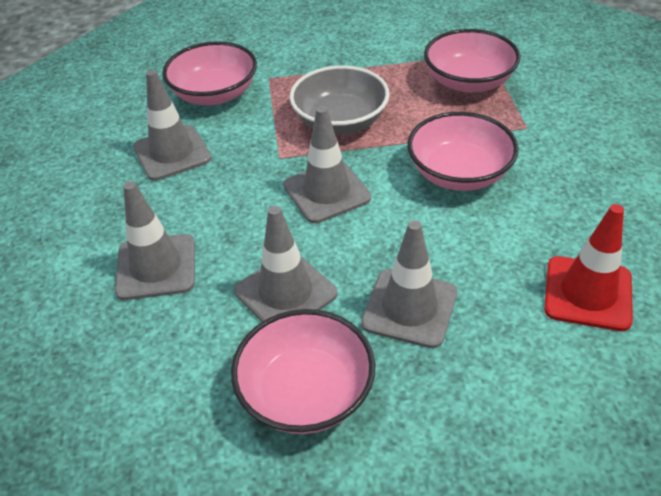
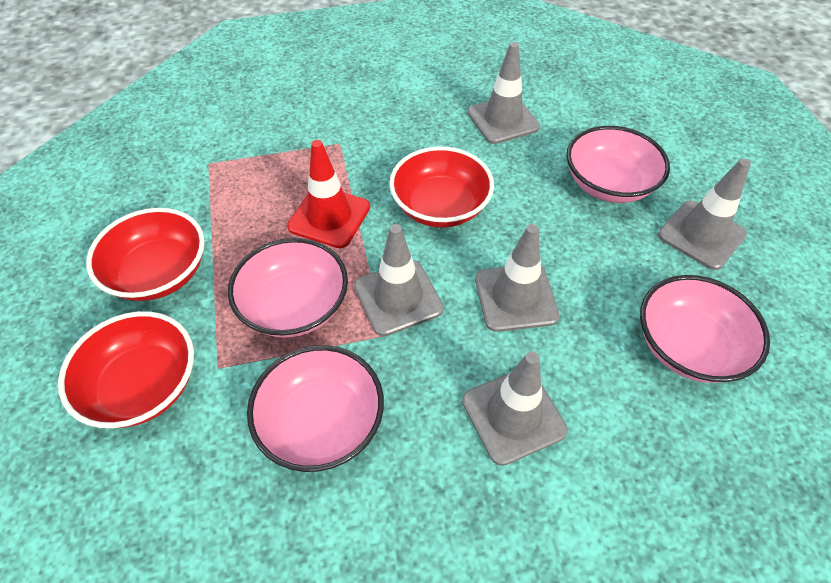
grey bowl: 1 -> 0
red bowl: 0 -> 3

